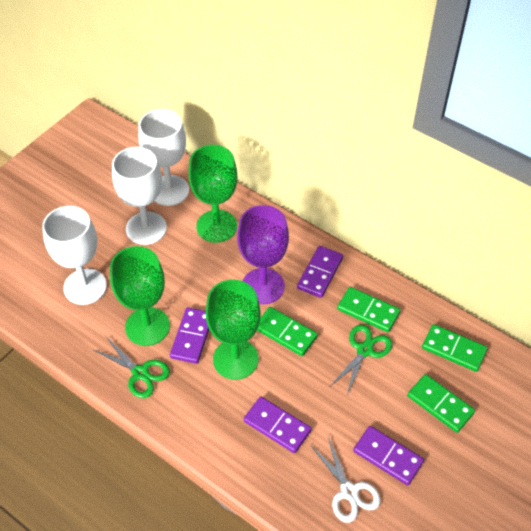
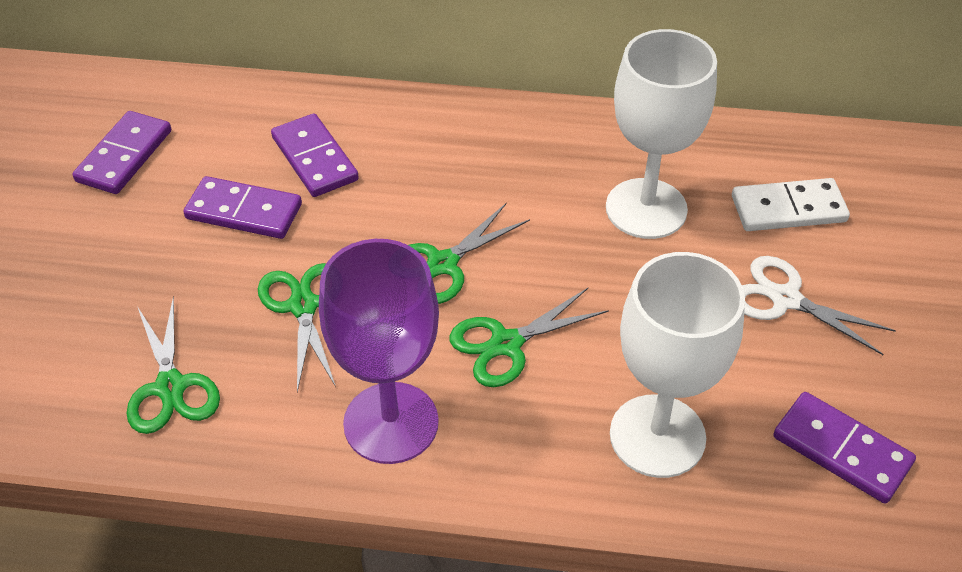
green domino: 4 -> 0
green goblet: 3 -> 0
green scissors: 2 -> 4
white domino: 0 -> 1
white goblet: 3 -> 2

